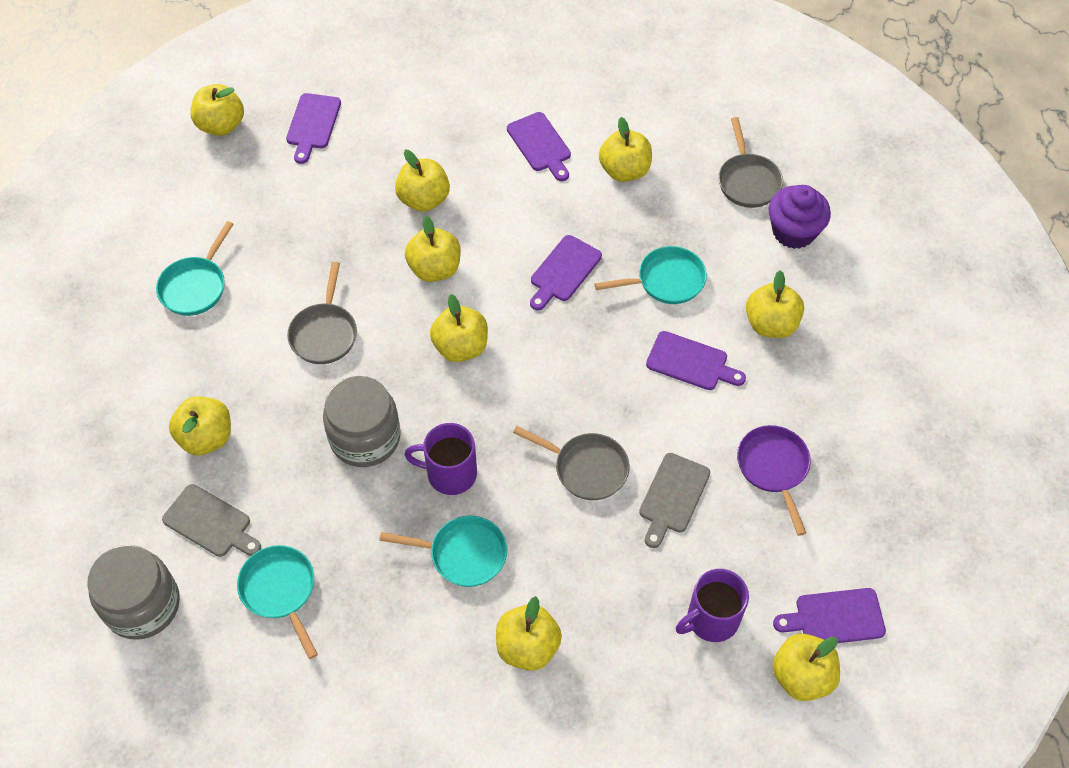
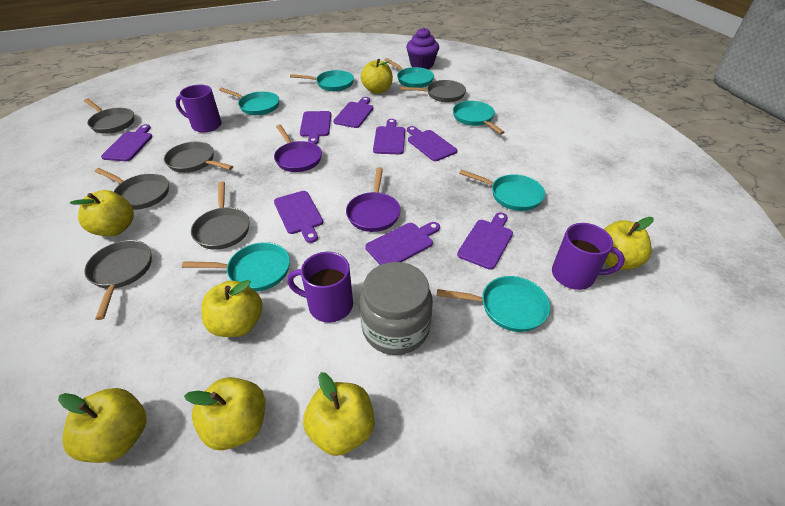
grey cutting board: 2 -> 0
grey jar: 2 -> 1
grey pan: 3 -> 6
purple cutting board: 5 -> 8
purple mug: 2 -> 3
purple pan: 1 -> 2
turquoise pan: 4 -> 7
yellow apple: 9 -> 7

